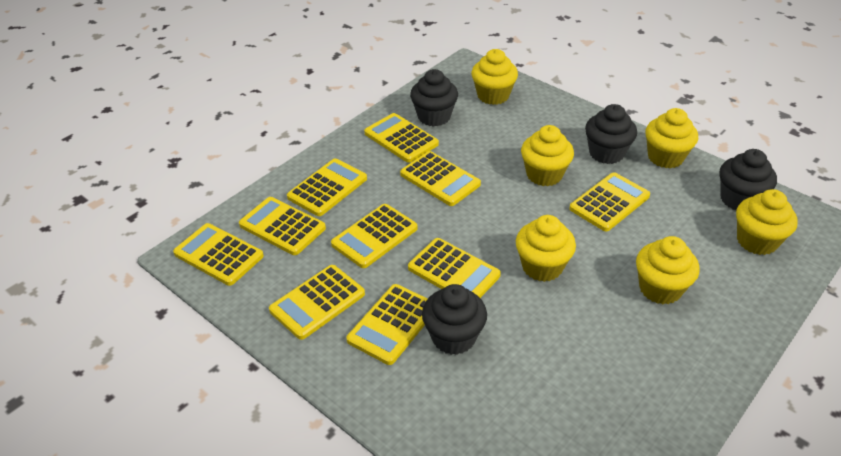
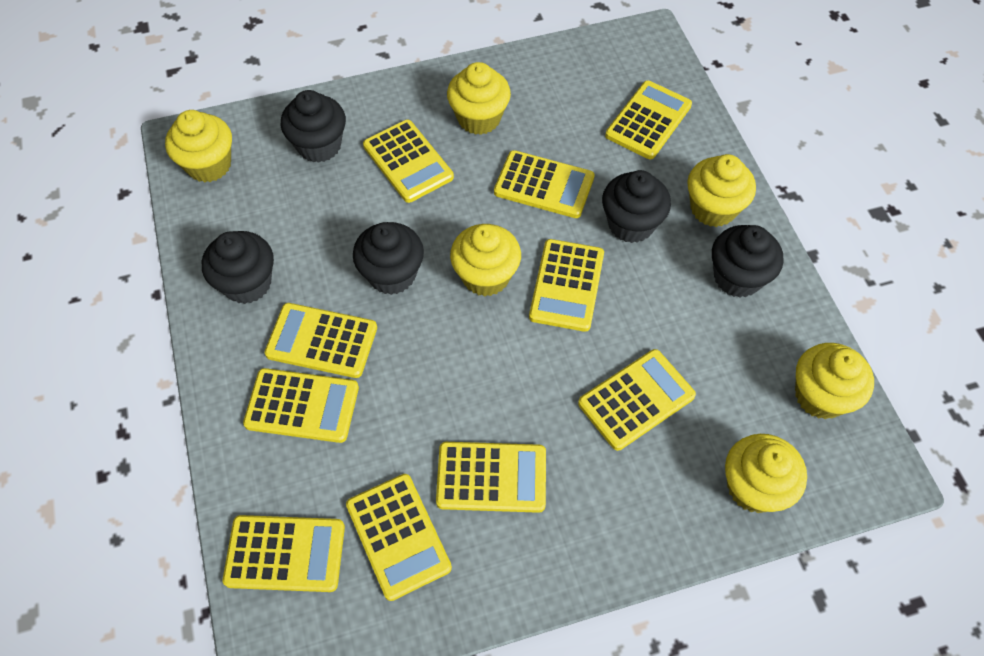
black cupcake: 4 -> 5

